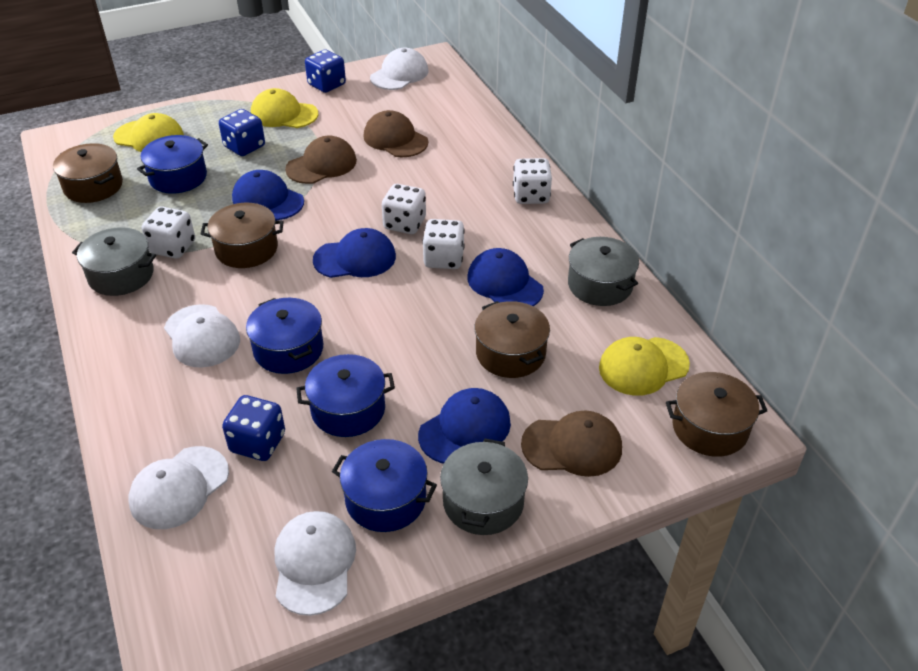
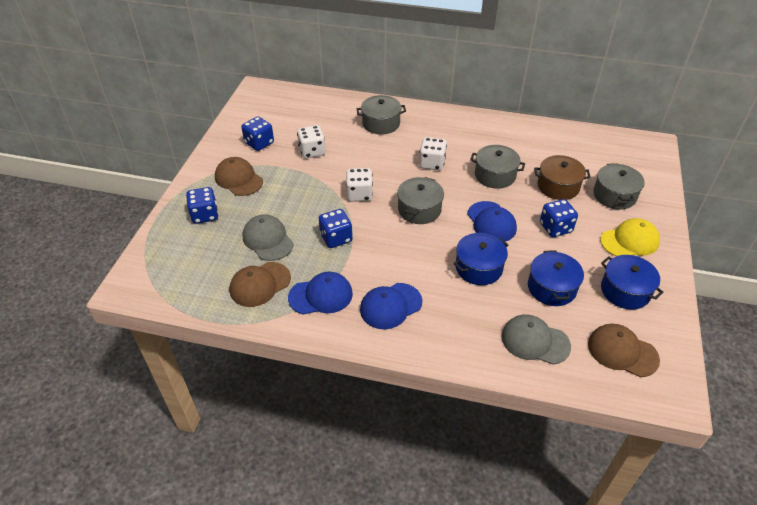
blue cap: 4 -> 3
blue dice: 3 -> 4
blue pot: 4 -> 3
brown pot: 4 -> 1
grey cap: 0 -> 2
grey pot: 3 -> 4
white cap: 4 -> 0
white dice: 4 -> 3
yellow cap: 3 -> 1

